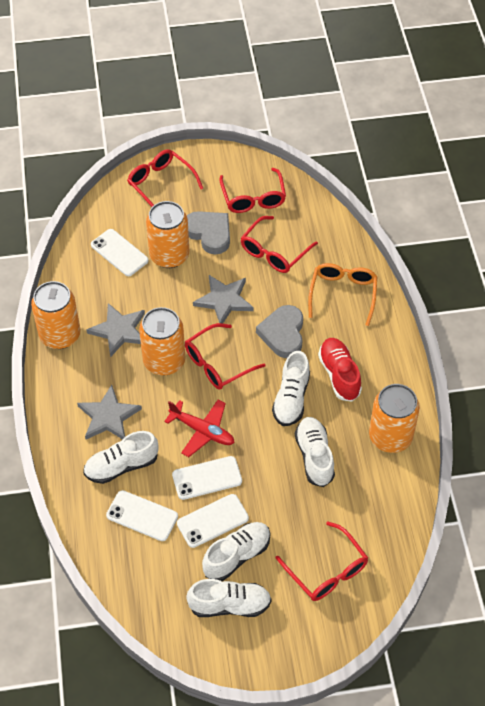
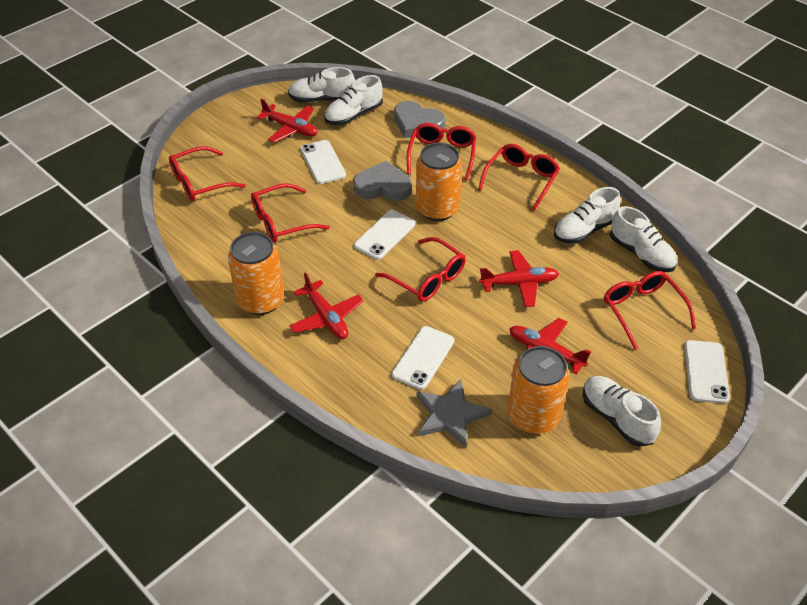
grey star: 3 -> 1
orange can: 4 -> 3
orange glasses: 1 -> 0
red glasses: 5 -> 6
red plane: 1 -> 4
red shoe: 1 -> 0

